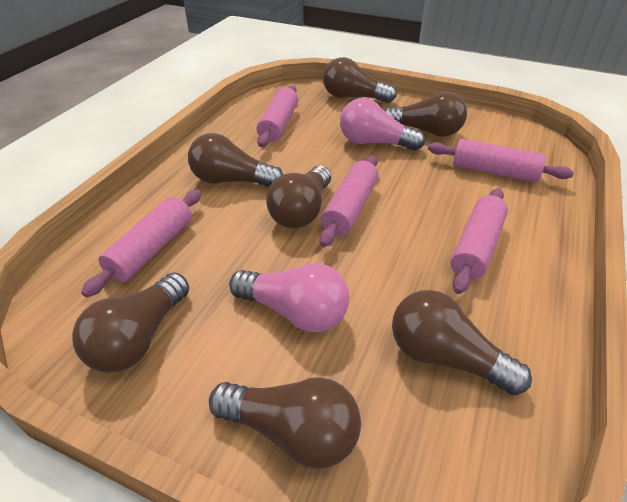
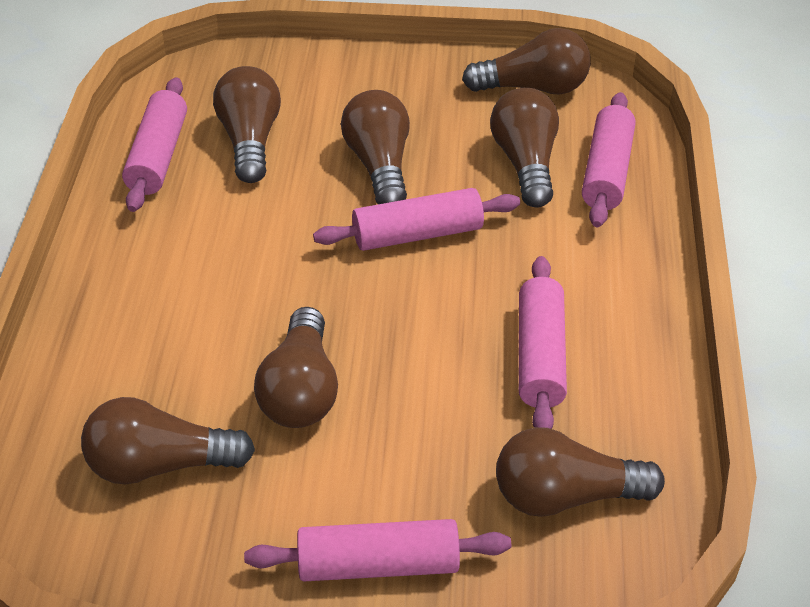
pink light bulb: 2 -> 0

